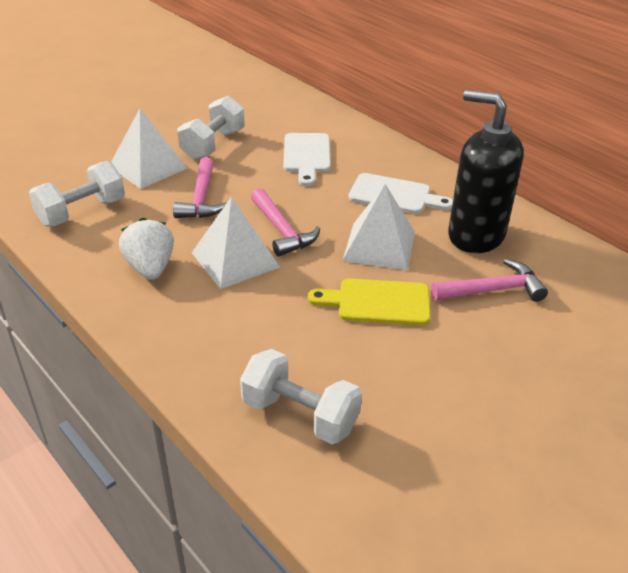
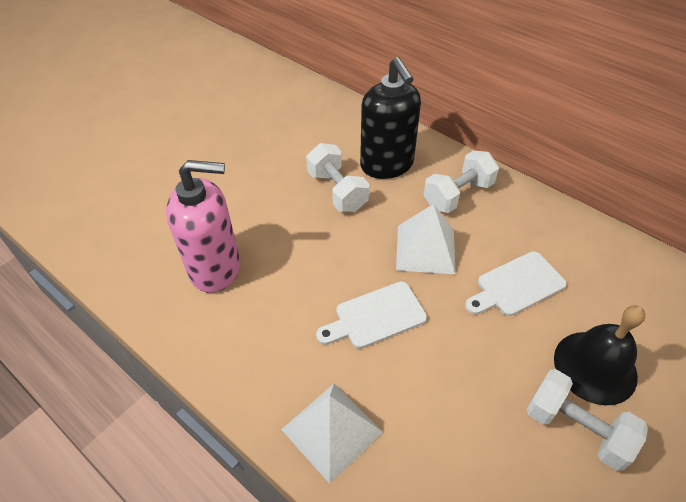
black bell: 0 -> 1
pink hammer: 3 -> 0
pink soap dispenser: 0 -> 1
white pyramid: 3 -> 2
white strawberry: 1 -> 0
yellow cutting board: 1 -> 0

